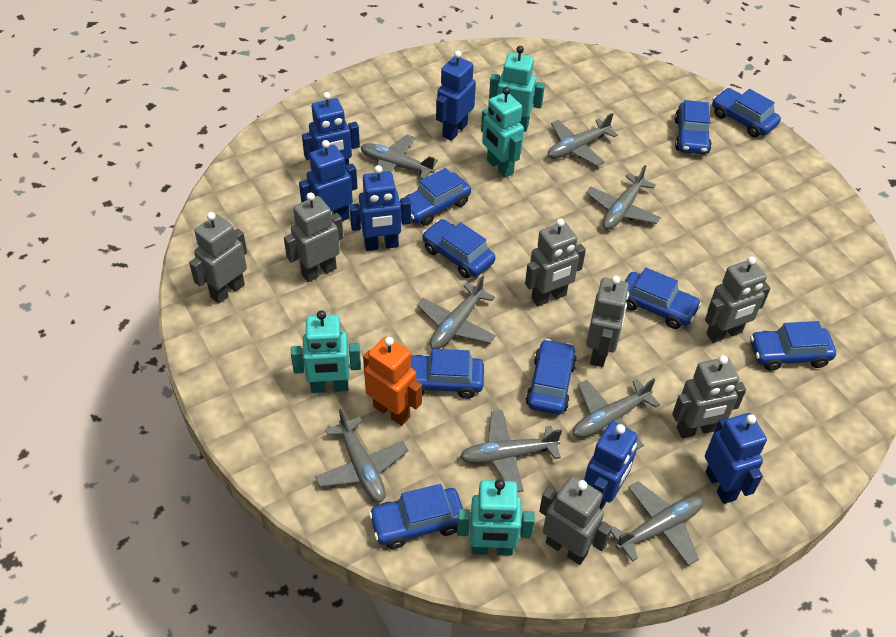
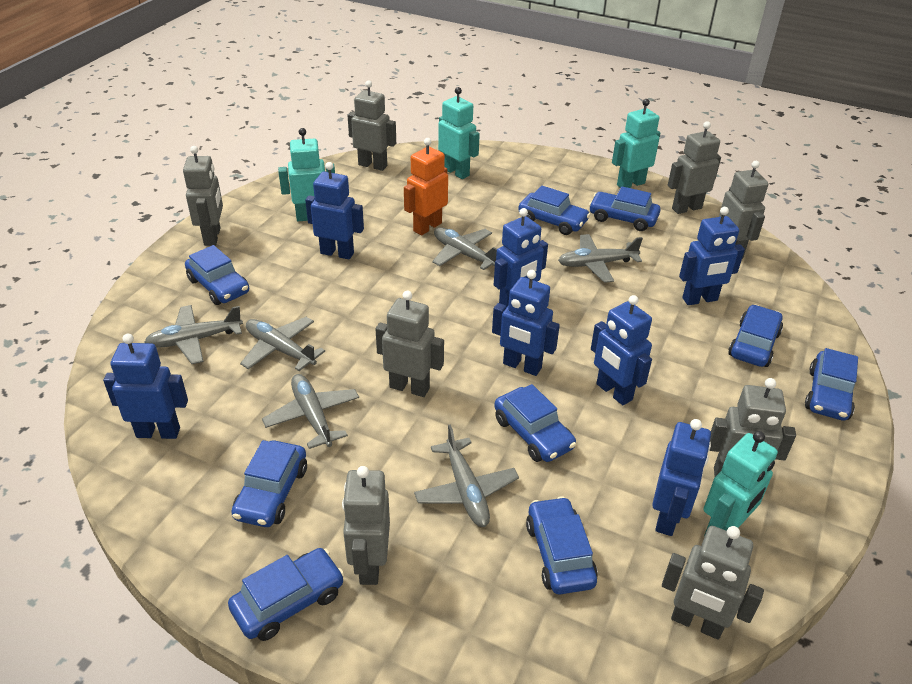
blue robot: 6 -> 7
grey plane: 8 -> 6
grey robot: 7 -> 8

